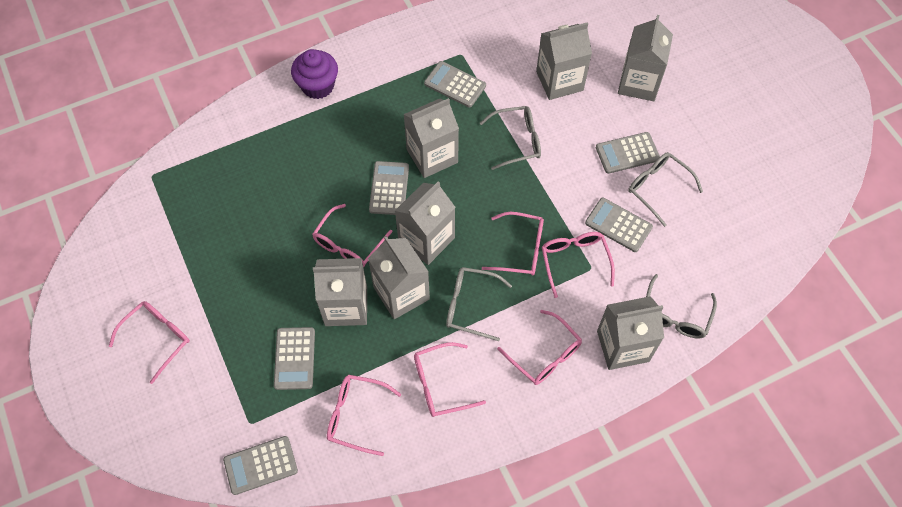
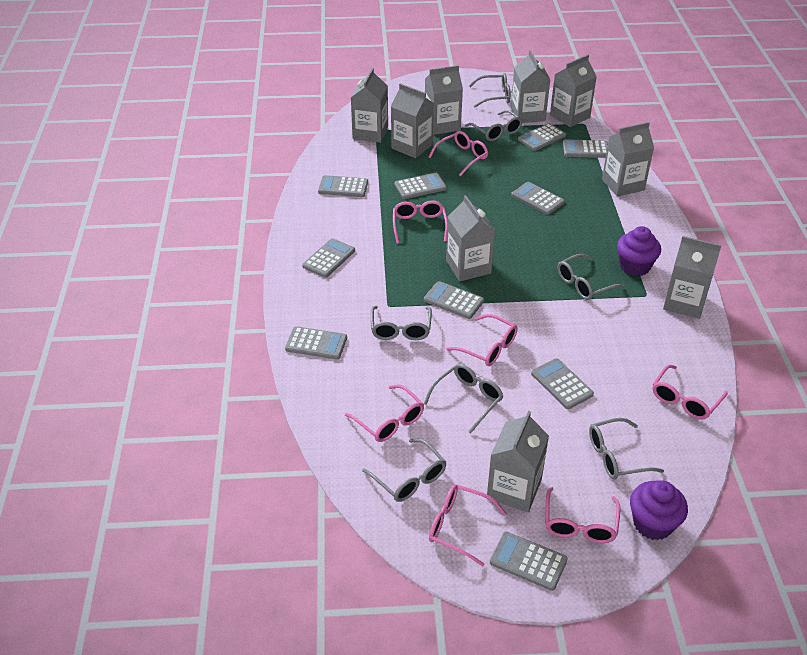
grey calculator: 6 -> 10
grey carton: 7 -> 9
grey glasses: 4 -> 7
purple cupcake: 1 -> 2

